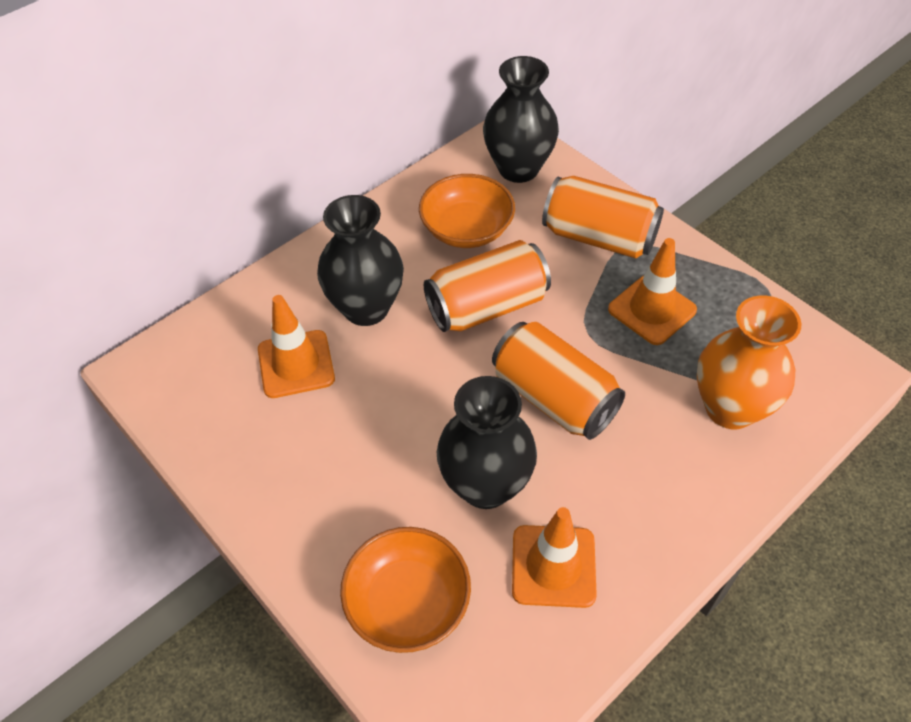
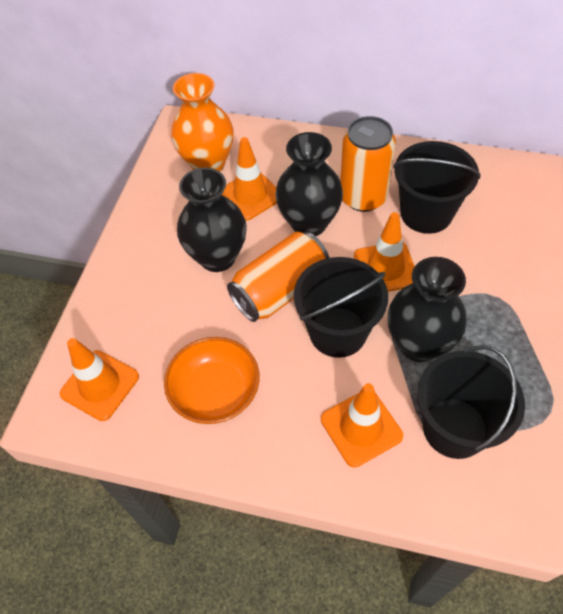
black bucket: 0 -> 3
orange bowl: 2 -> 1
orange can: 3 -> 2
orange traffic cone: 3 -> 4

